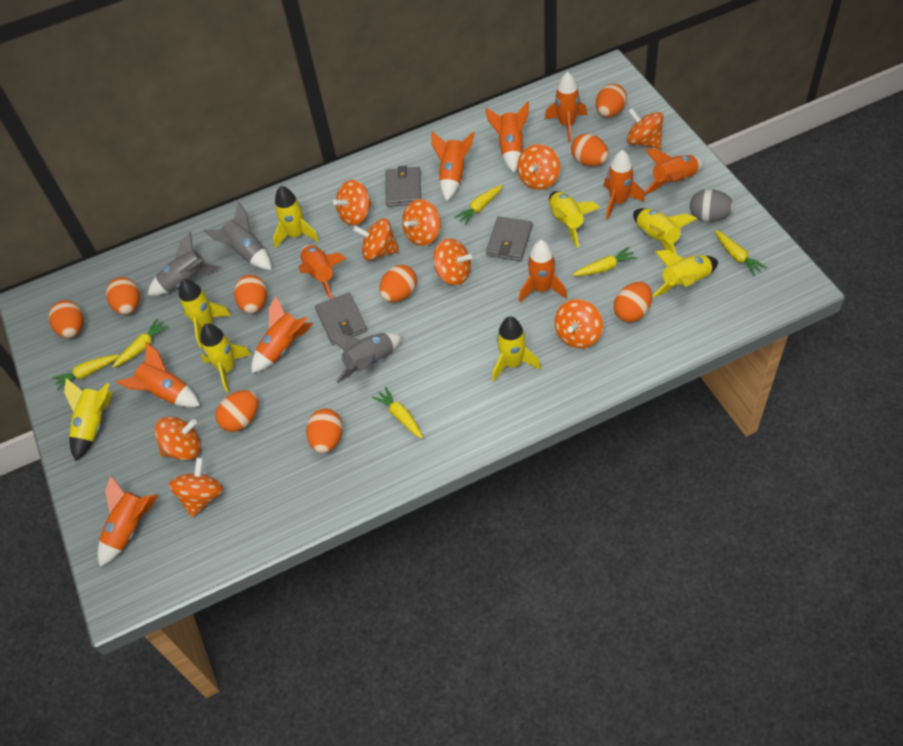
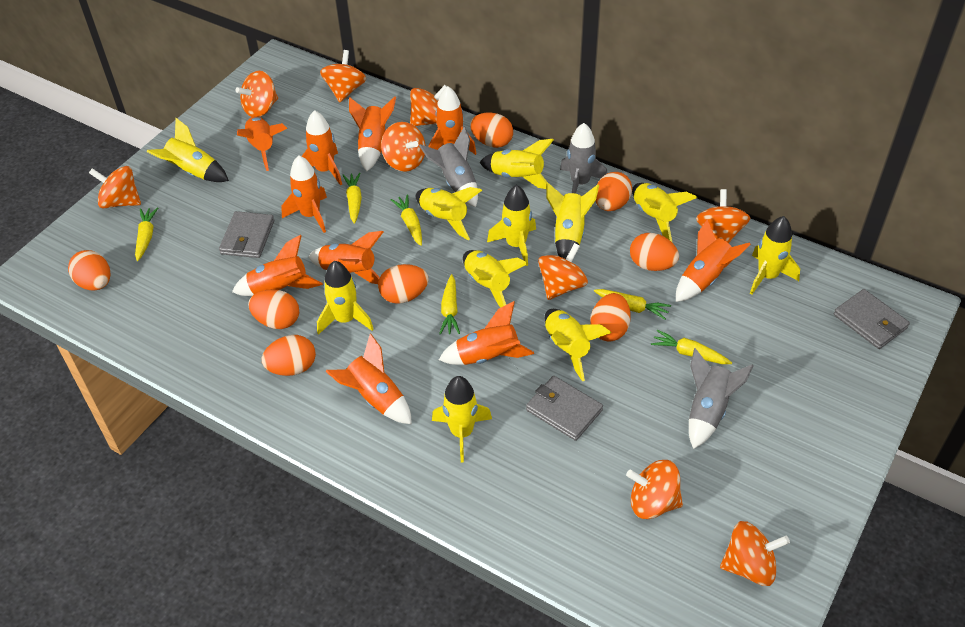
grey egg: 1 -> 0
orange egg: 9 -> 8
yellow rocket: 8 -> 11

